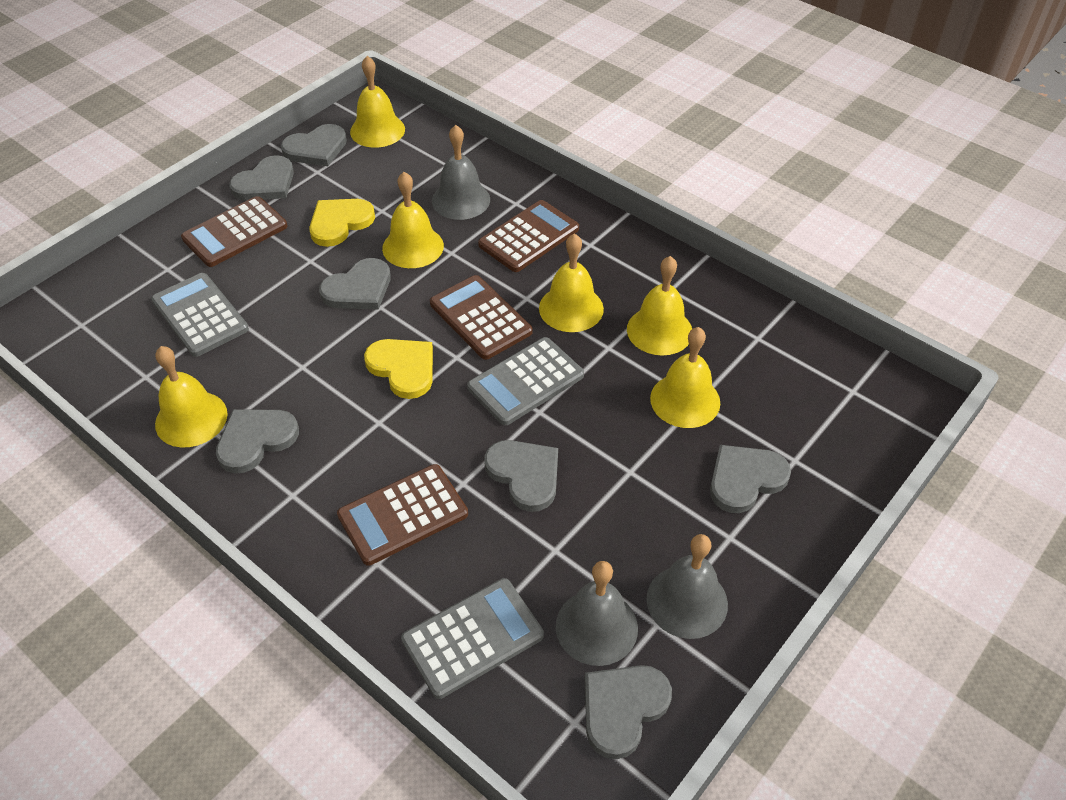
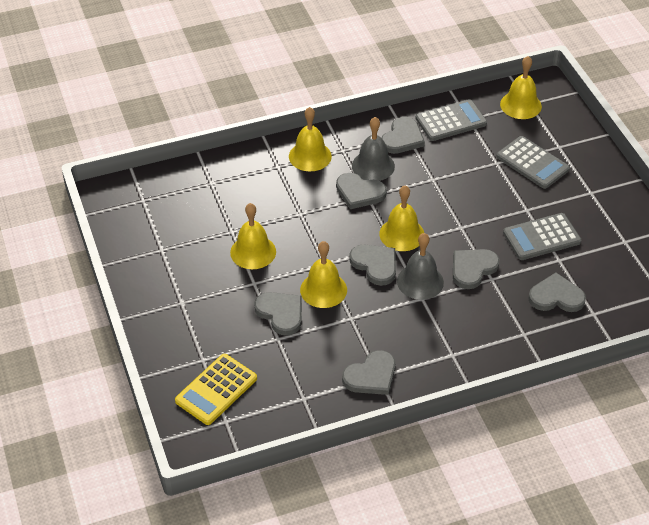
brown calculator: 4 -> 0
grey bell: 3 -> 2
yellow bell: 6 -> 5
yellow calculator: 0 -> 1
yellow heart: 2 -> 0

